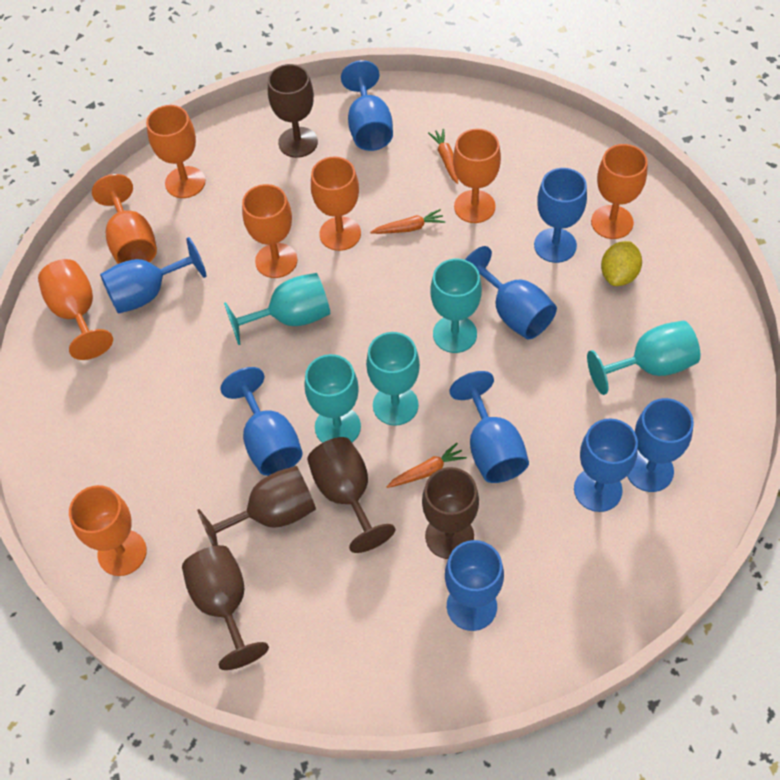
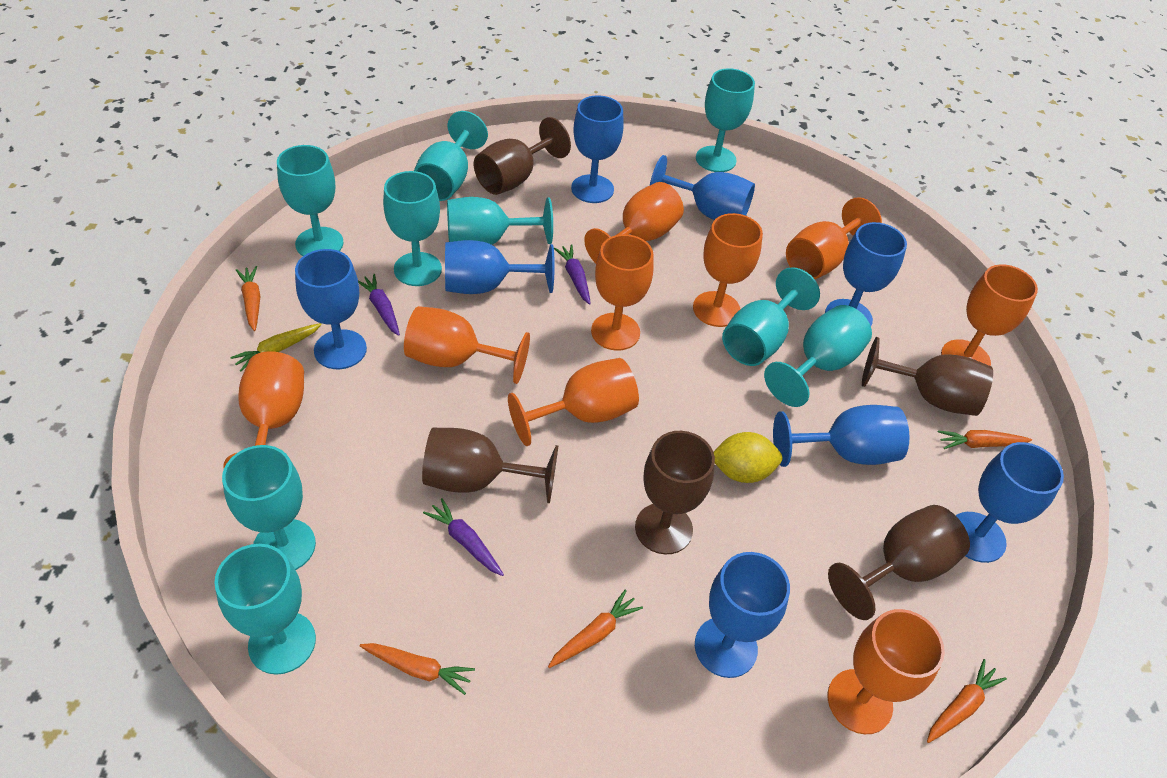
blue goblet: 9 -> 8
orange carrot: 3 -> 5
orange goblet: 8 -> 9
purple carrot: 0 -> 3
turquoise goblet: 5 -> 9
yellow carrot: 0 -> 1

